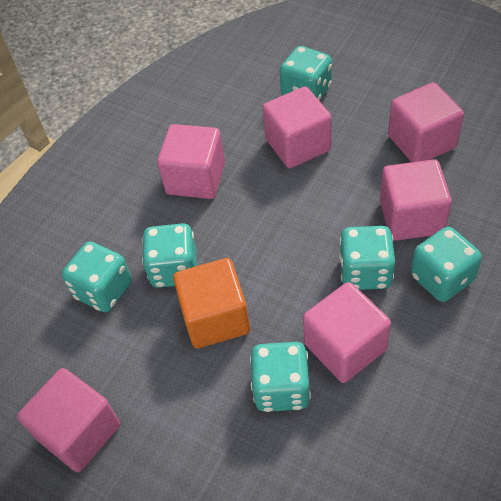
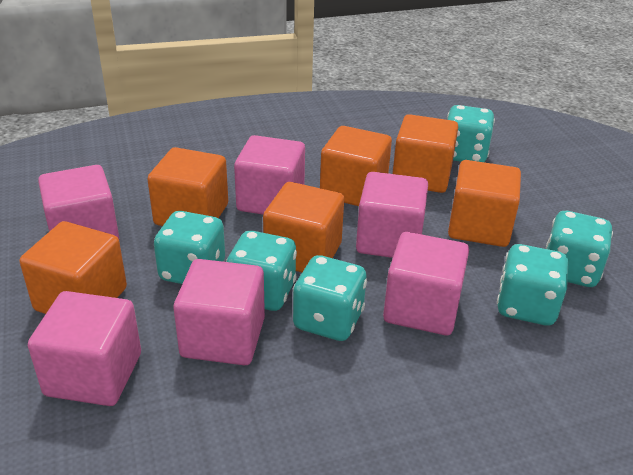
orange cube: 1 -> 6

